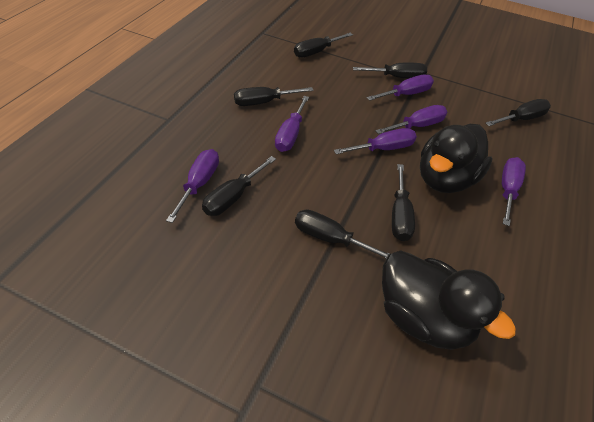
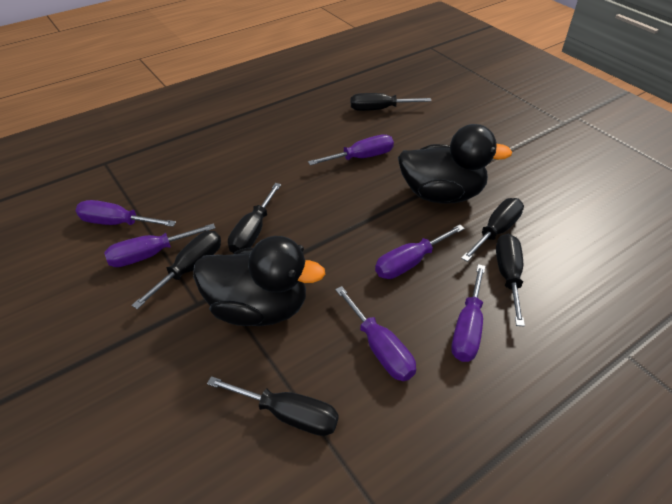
black screwdriver: 7 -> 6

